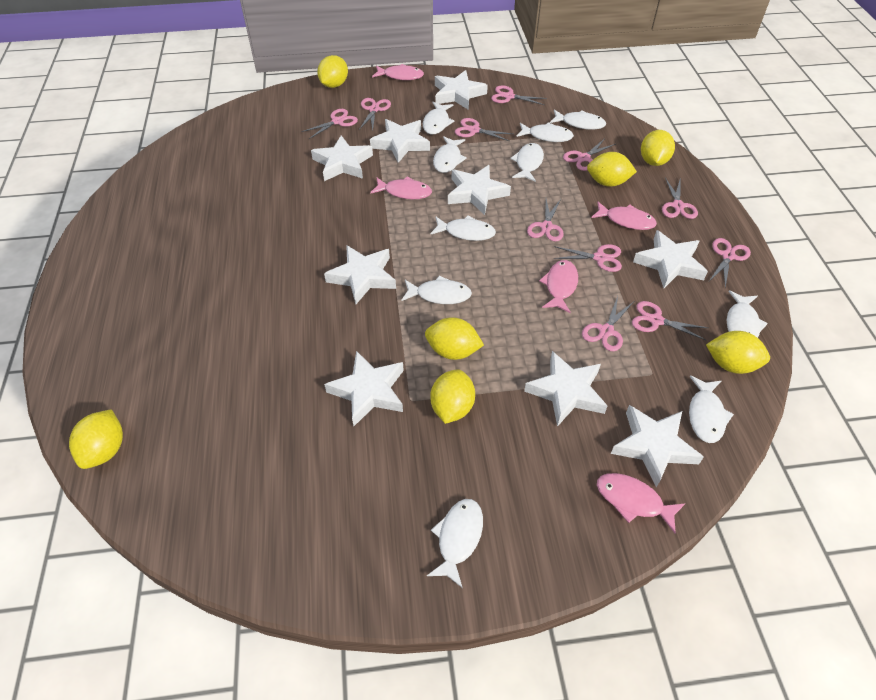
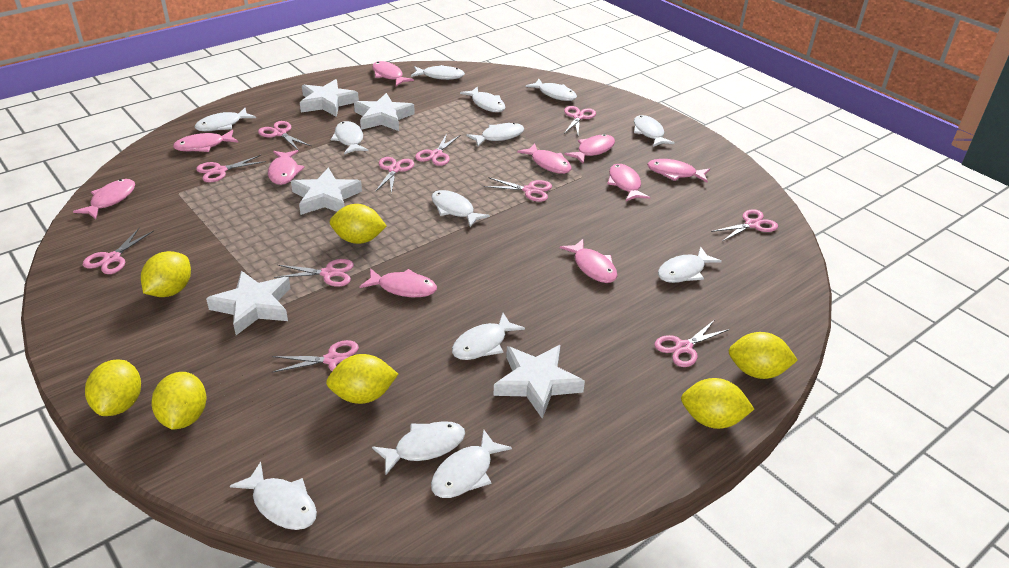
pink fish: 5 -> 10
white fish: 10 -> 13
white star: 9 -> 5

